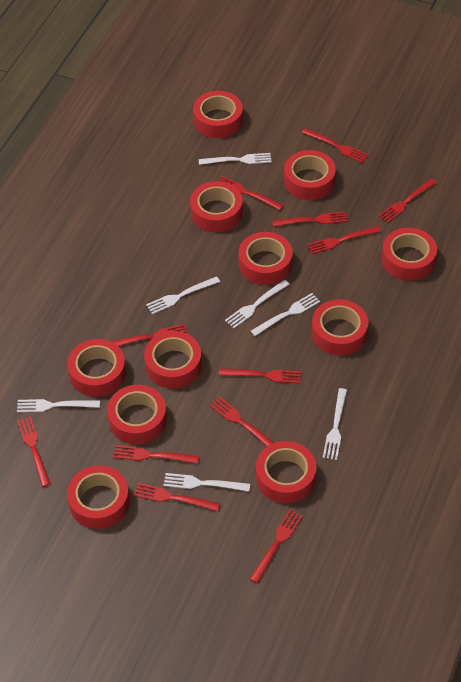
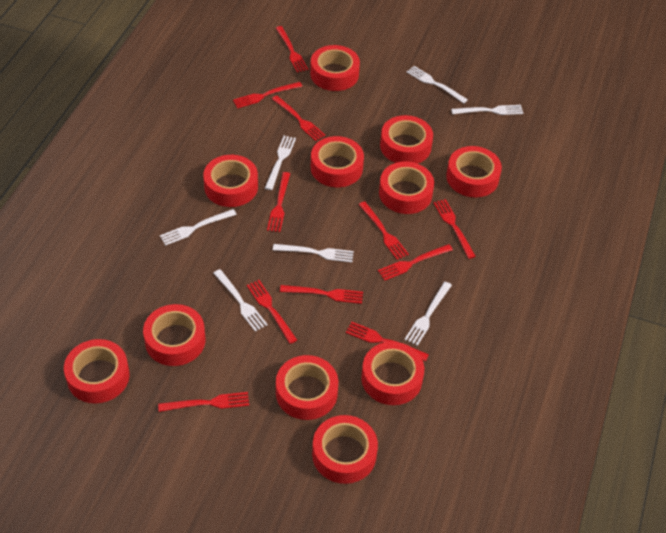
red fork: 12 -> 11

